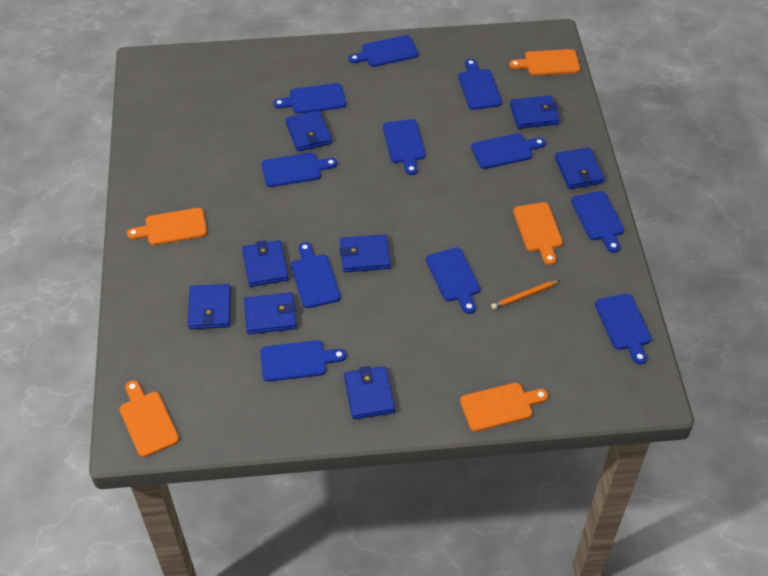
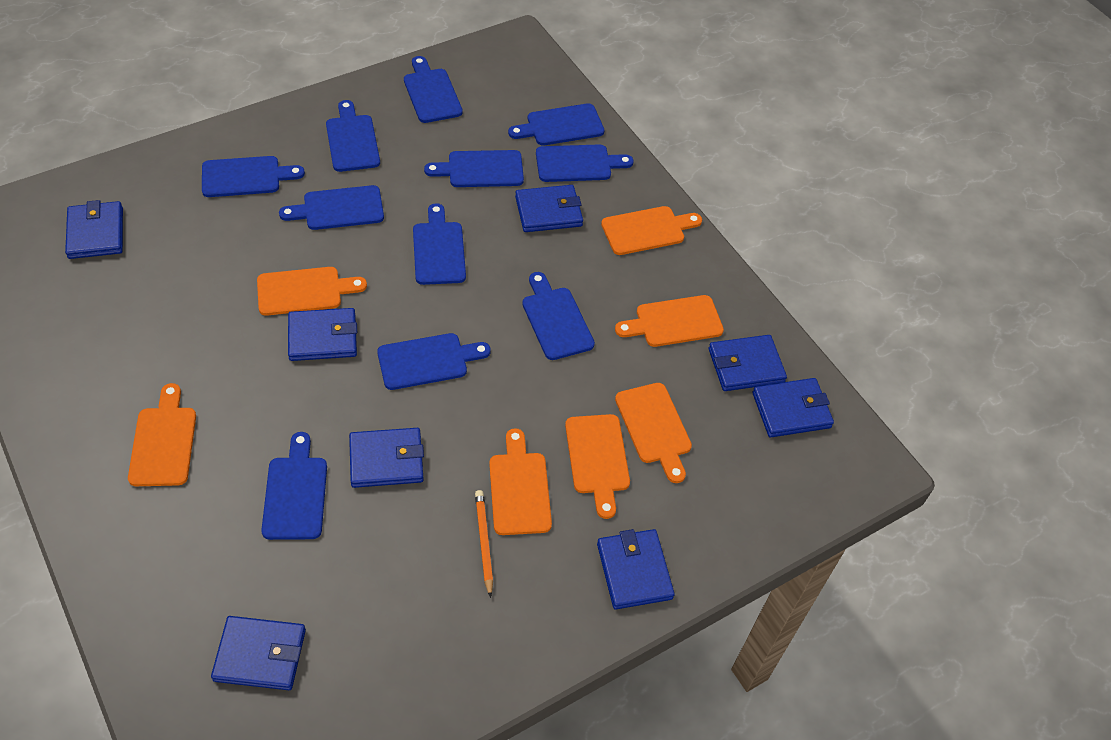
orange cutting board: 5 -> 7

